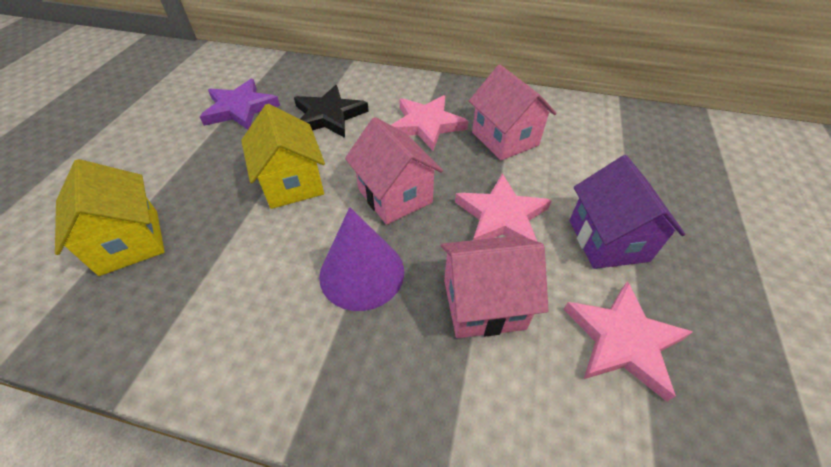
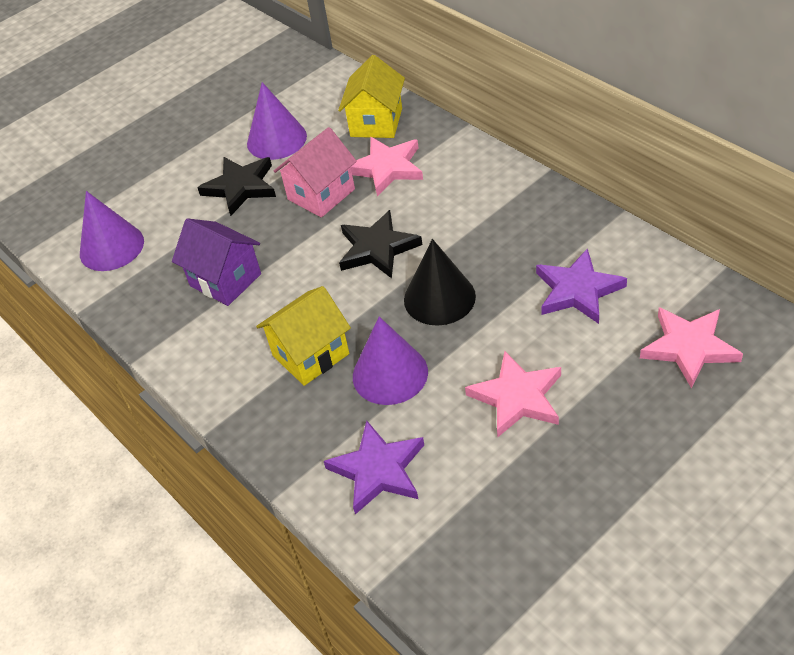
black cone: 0 -> 1
black star: 1 -> 2
pink house: 3 -> 1
purple cone: 1 -> 3
purple star: 1 -> 2

